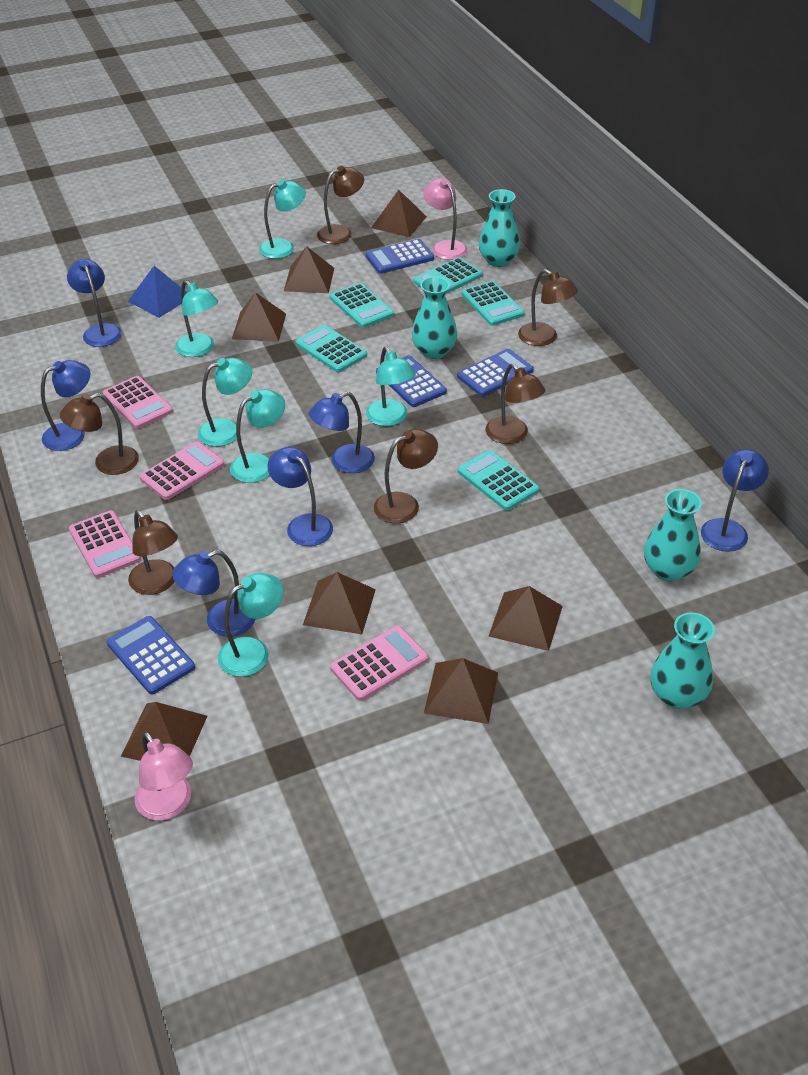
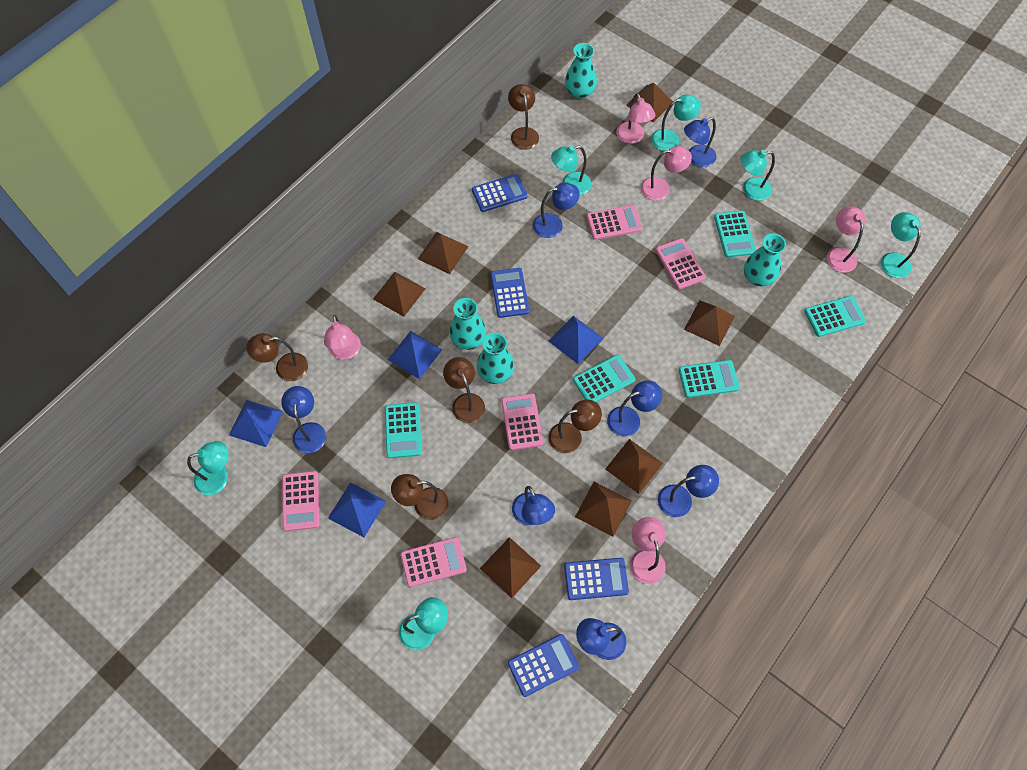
blue lamp: 6 -> 7
blue pyramid: 1 -> 4
brown lamp: 6 -> 5
pink calculator: 4 -> 5
pink lamp: 2 -> 5

